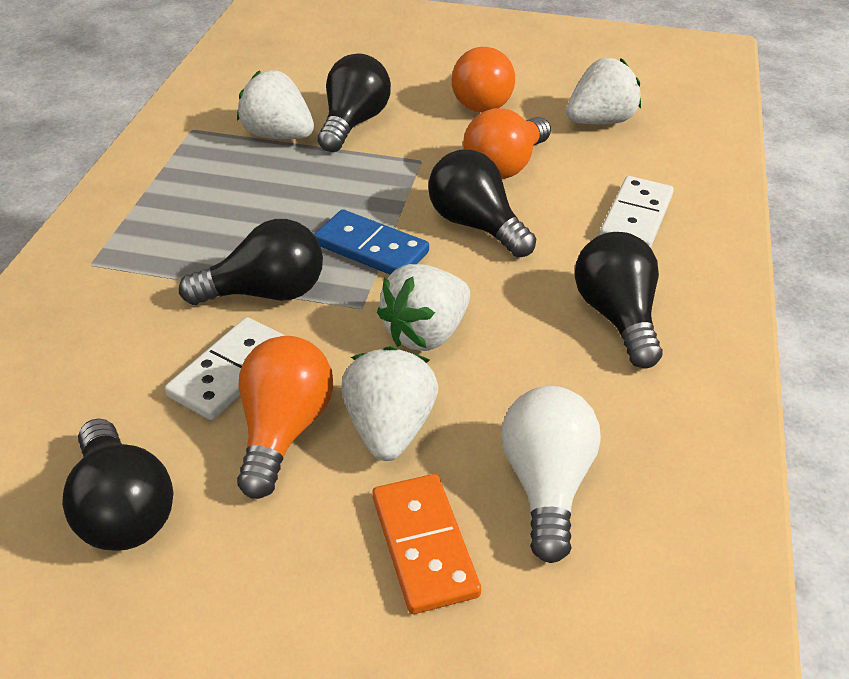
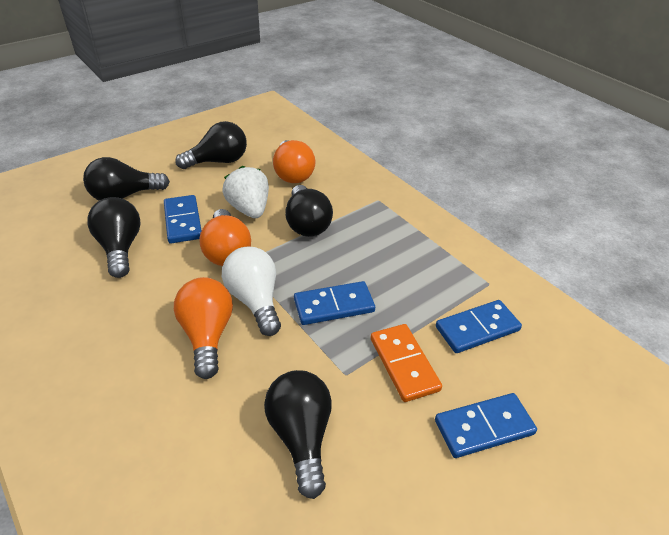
blue domino: 1 -> 4
white domino: 2 -> 0
white strawberry: 4 -> 1

